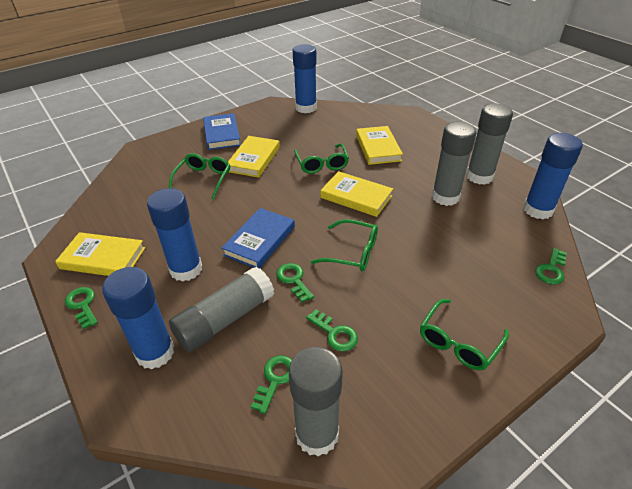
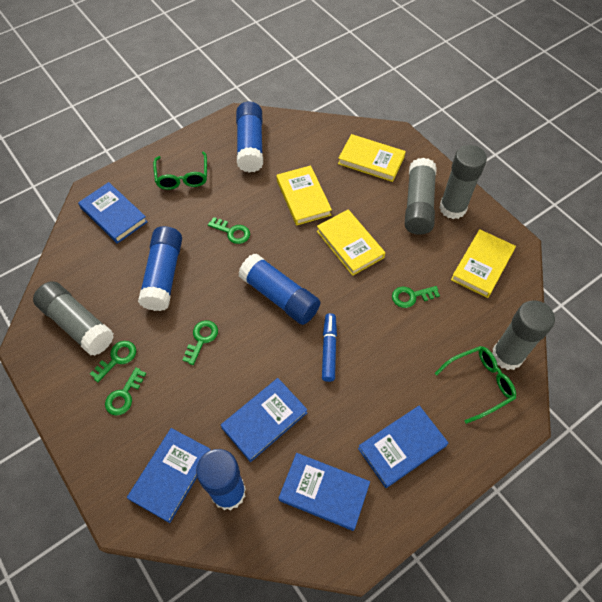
blue book: 2 -> 5
blue marker: 0 -> 1
green glasses: 4 -> 2

